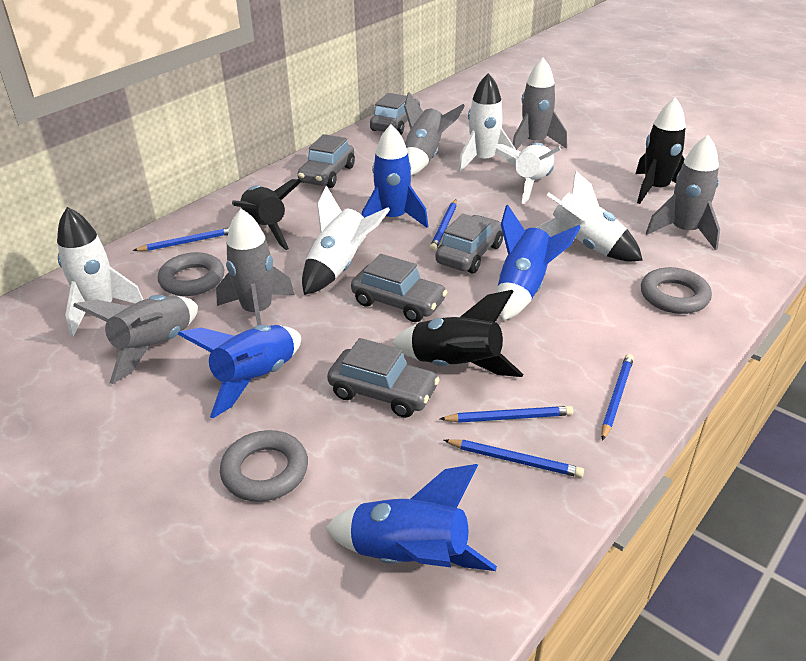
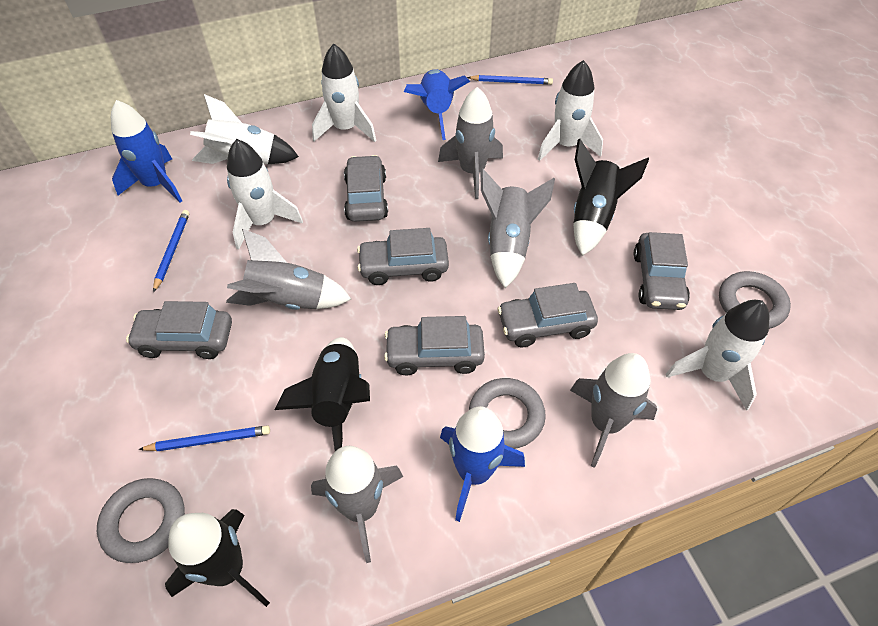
blue pencil: 5 -> 3
blue rocket: 4 -> 3
grey car: 5 -> 6

